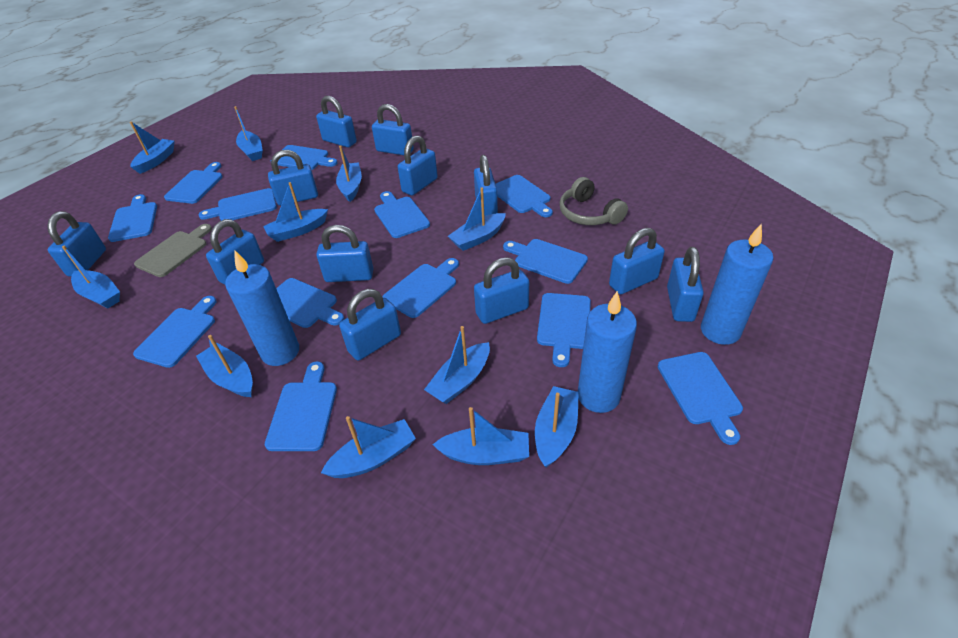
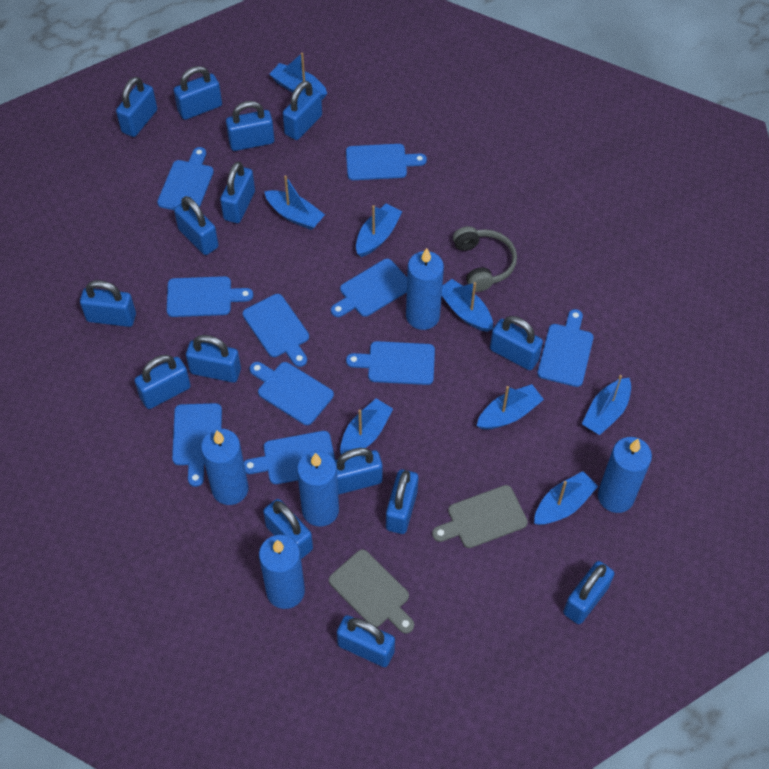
blue boat: 11 -> 8
blue candle: 3 -> 5
blue cutting board: 13 -> 10
blue padlock: 12 -> 15
grey cutting board: 1 -> 2

